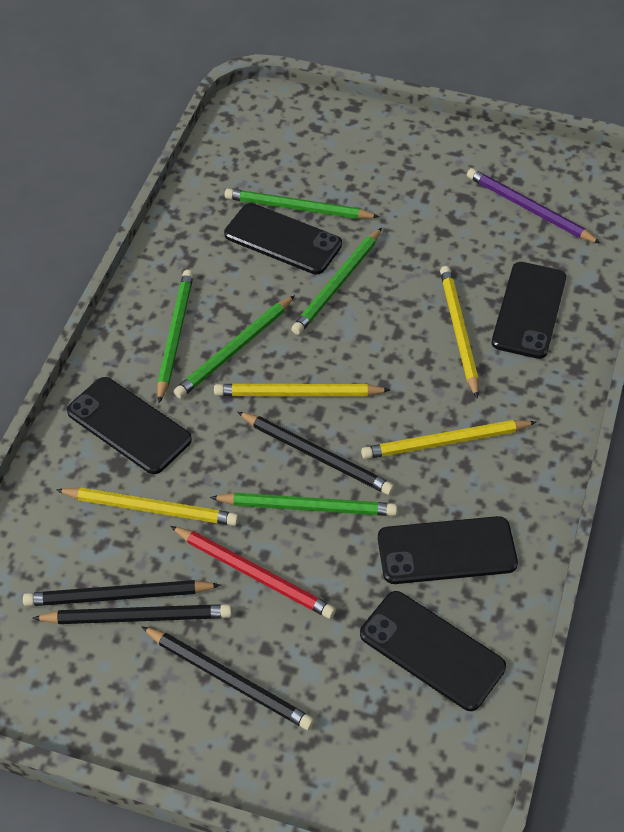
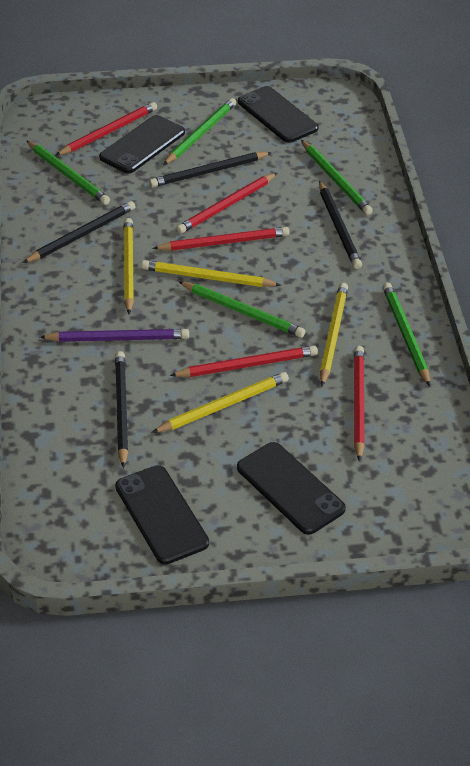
black phone: 5 -> 4
red pencil: 1 -> 5

